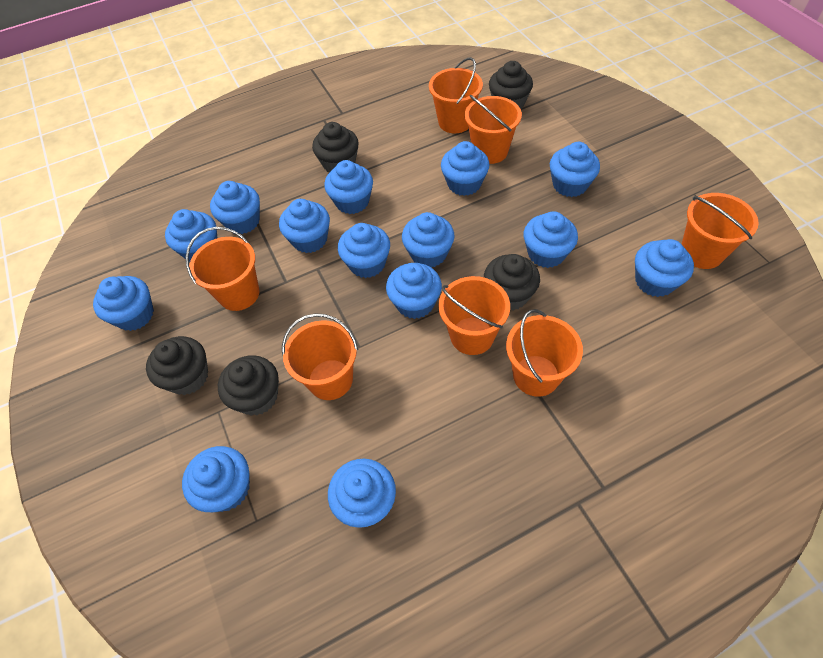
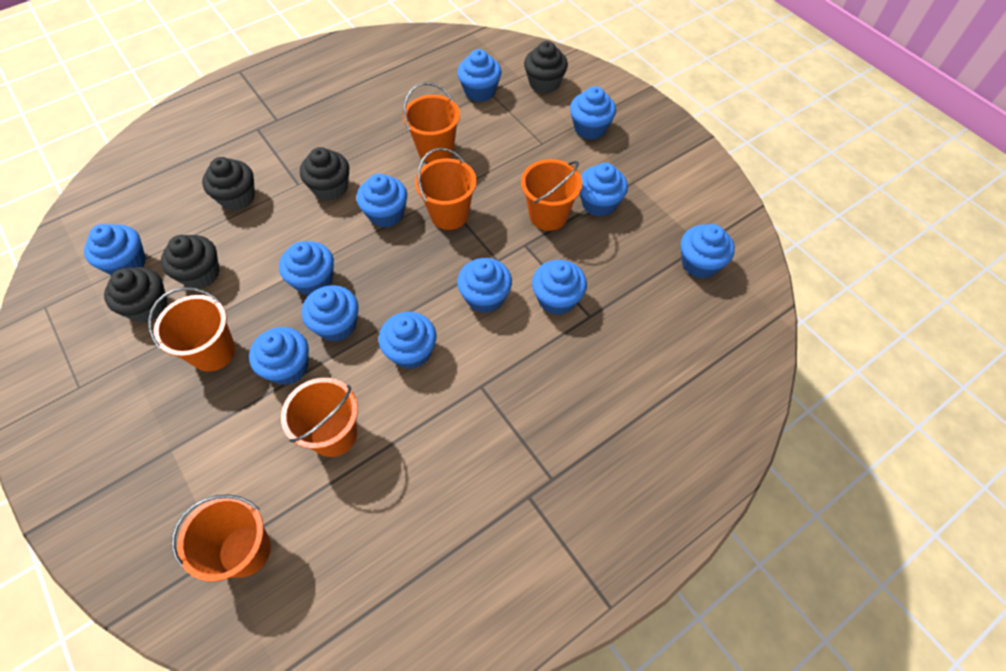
blue cupcake: 14 -> 12
orange bucket: 7 -> 6

